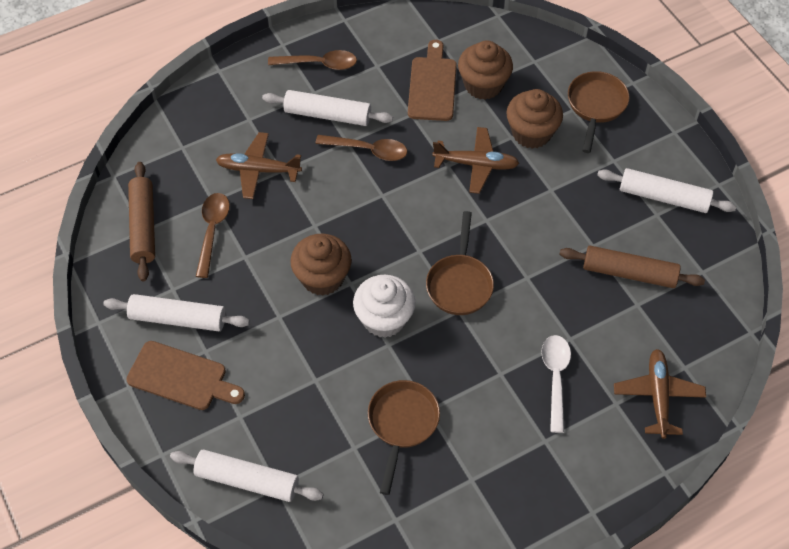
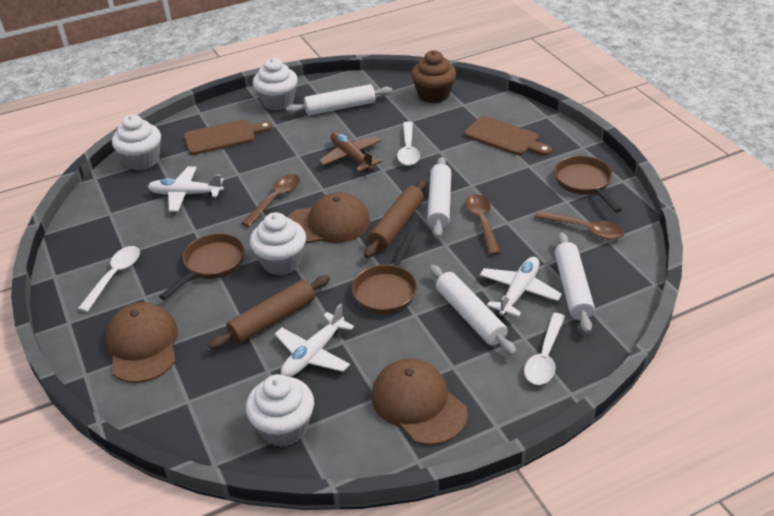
brown cap: 0 -> 3
brown cupcake: 3 -> 1
brown plane: 3 -> 1
white cupcake: 1 -> 4
white plane: 0 -> 3
white spoon: 1 -> 3

